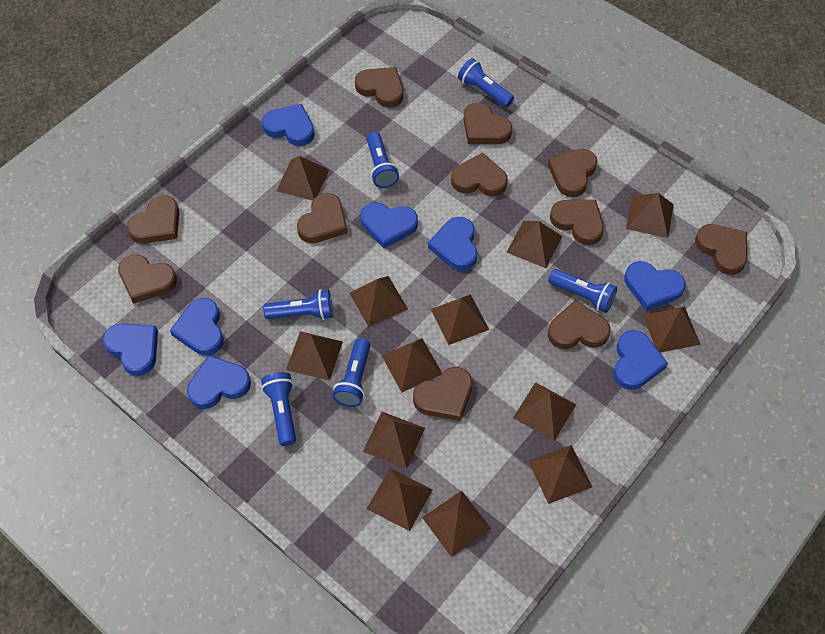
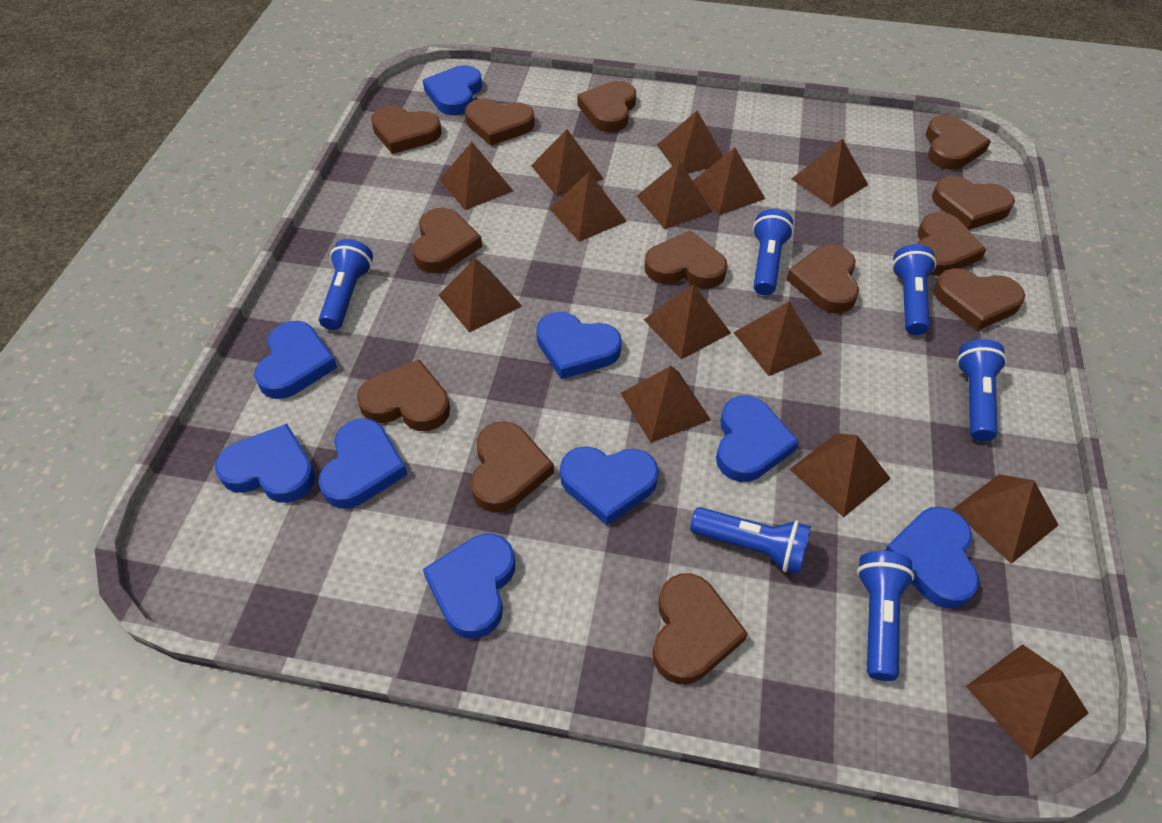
blue heart: 8 -> 9
brown heart: 11 -> 13
brown pyramid: 13 -> 14

